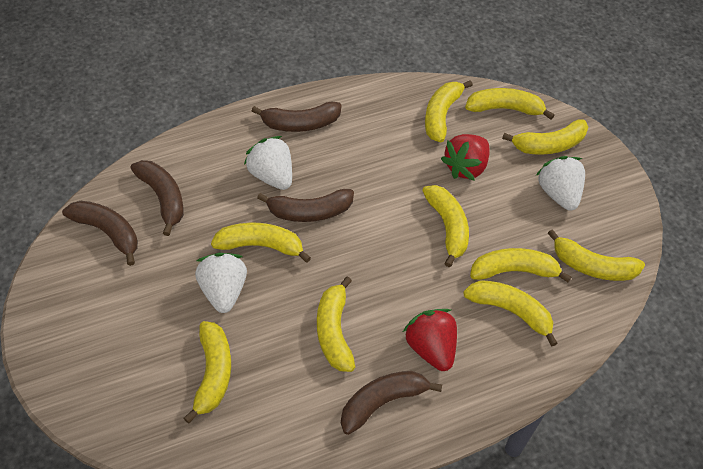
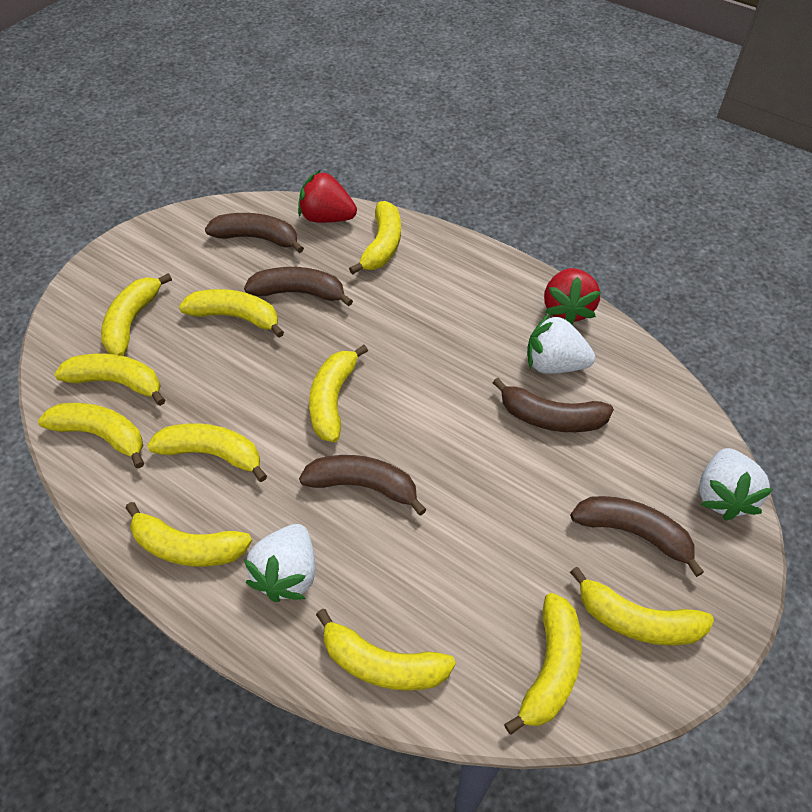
yellow banana: 10 -> 11

